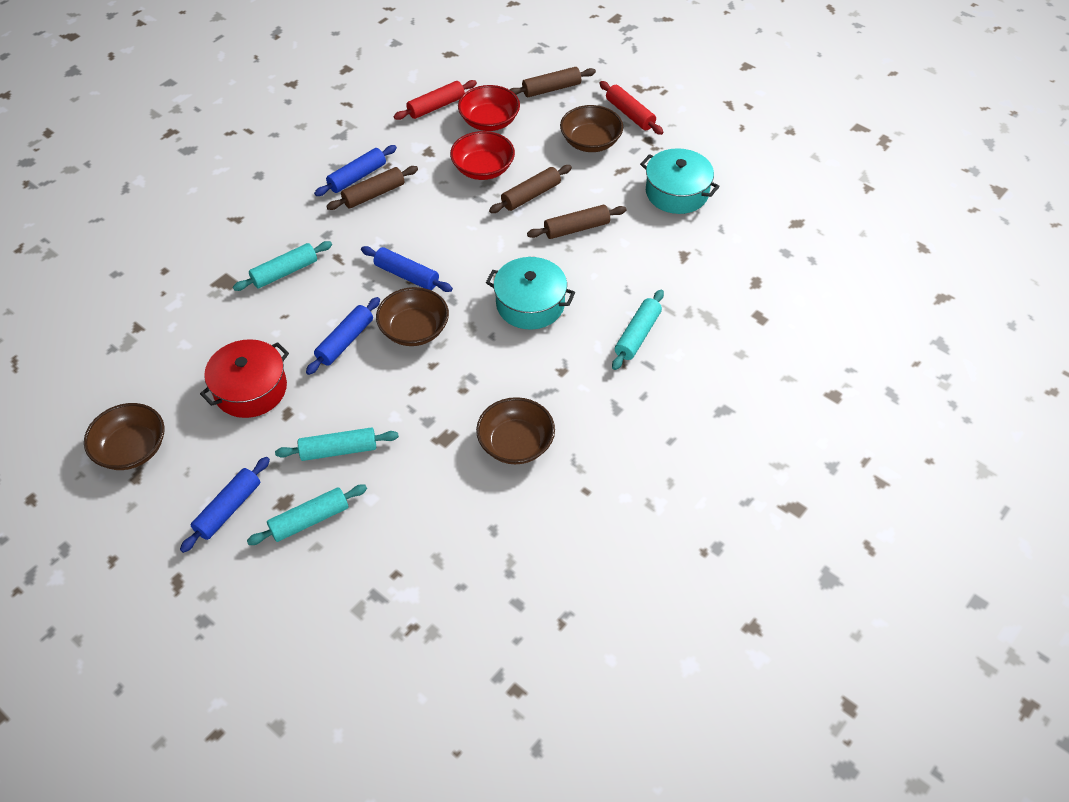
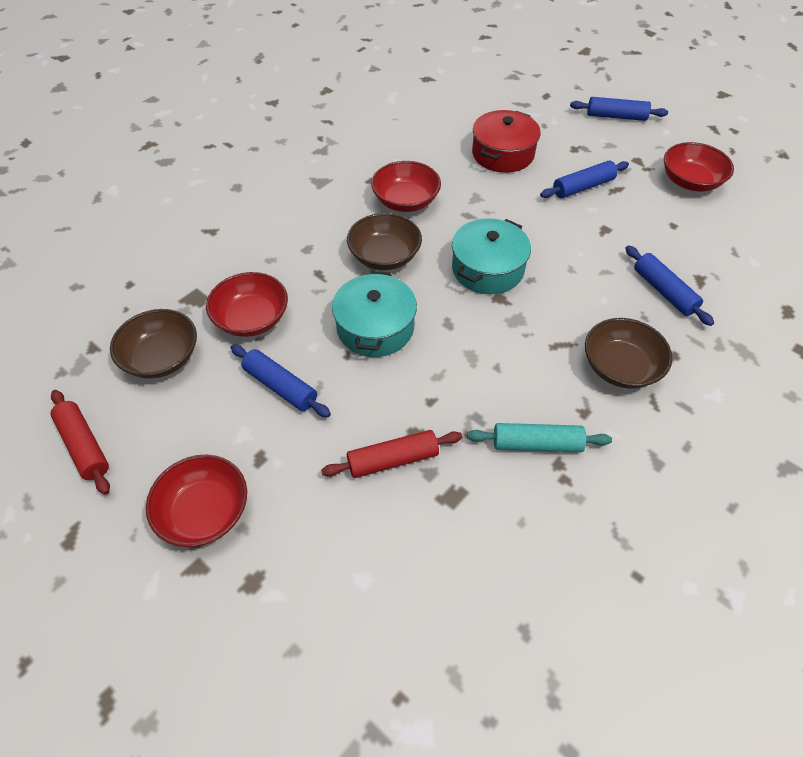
brown bowl: 4 -> 3
brown rolling pin: 4 -> 0
red bowl: 2 -> 4
turquoise rolling pin: 4 -> 1

